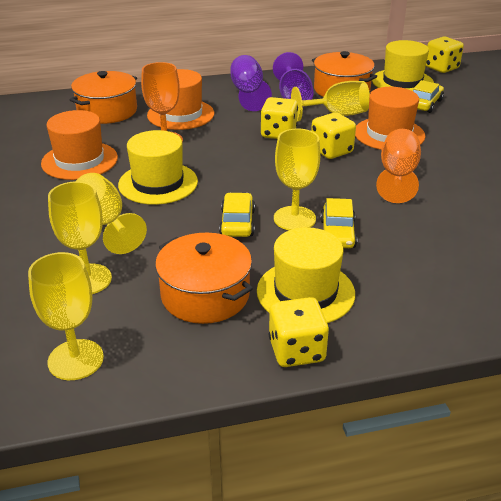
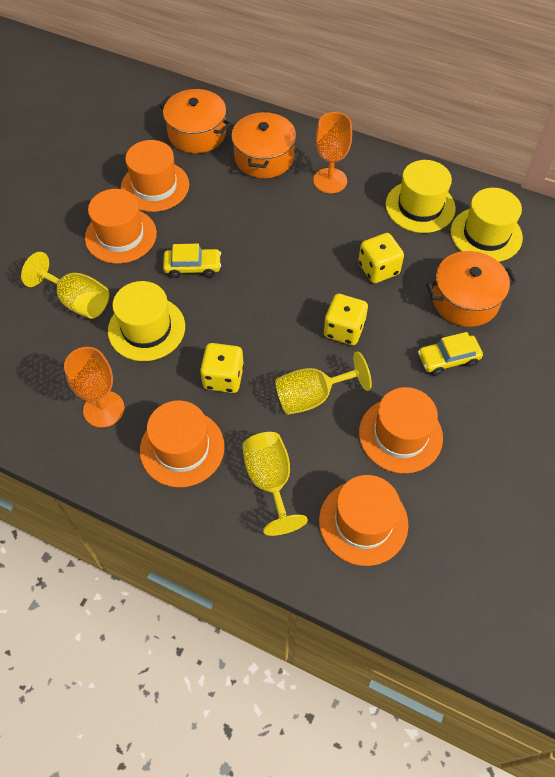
orange hat: 3 -> 5
purple goblet: 2 -> 0
yellow car: 3 -> 2
yellow dice: 4 -> 3
yellow goblet: 5 -> 3

